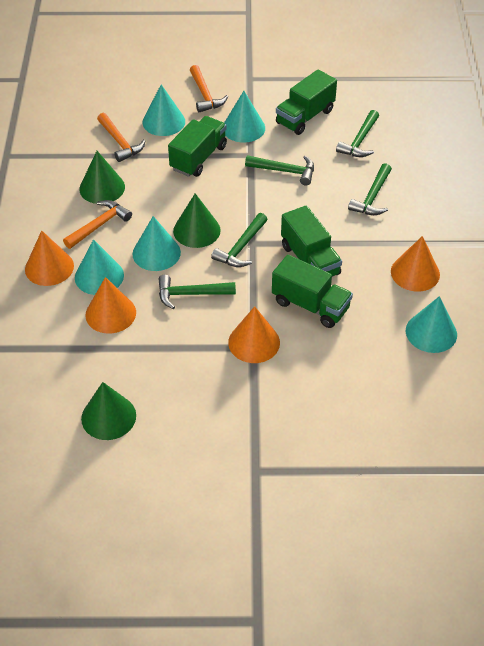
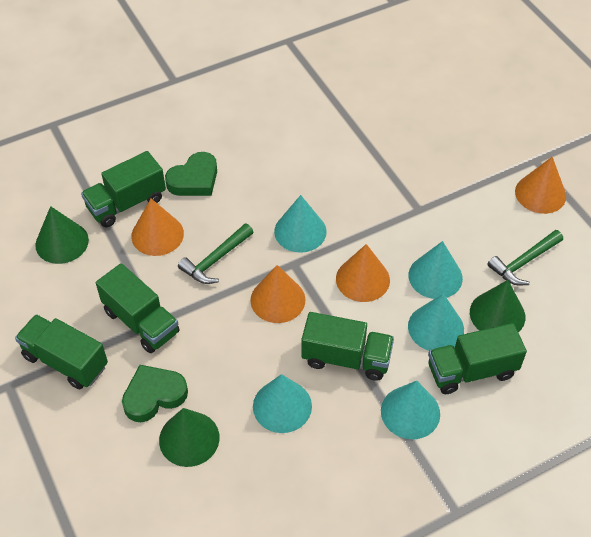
green hammer: 5 -> 2
green heart: 0 -> 2
green truck: 4 -> 5
orange hammer: 3 -> 0

